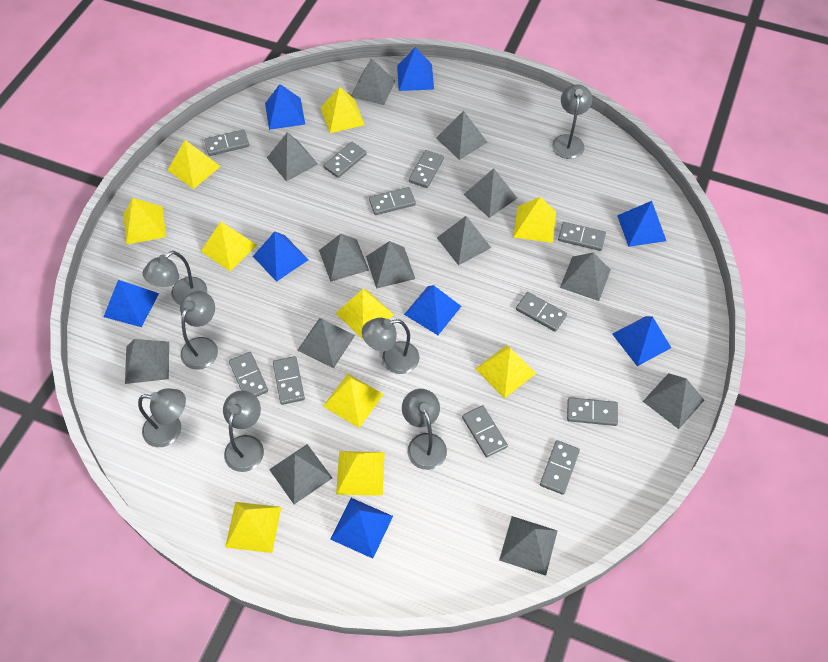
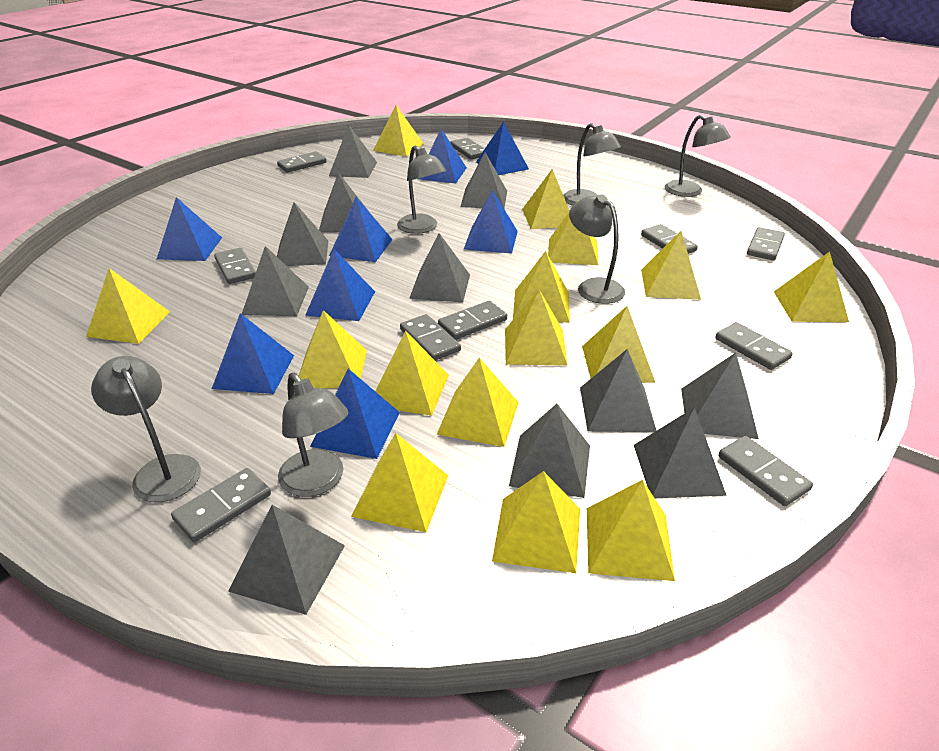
grey domino: 11 -> 10
grey lamp: 7 -> 6
grey pyramid: 13 -> 11
yellow pyramid: 10 -> 15

